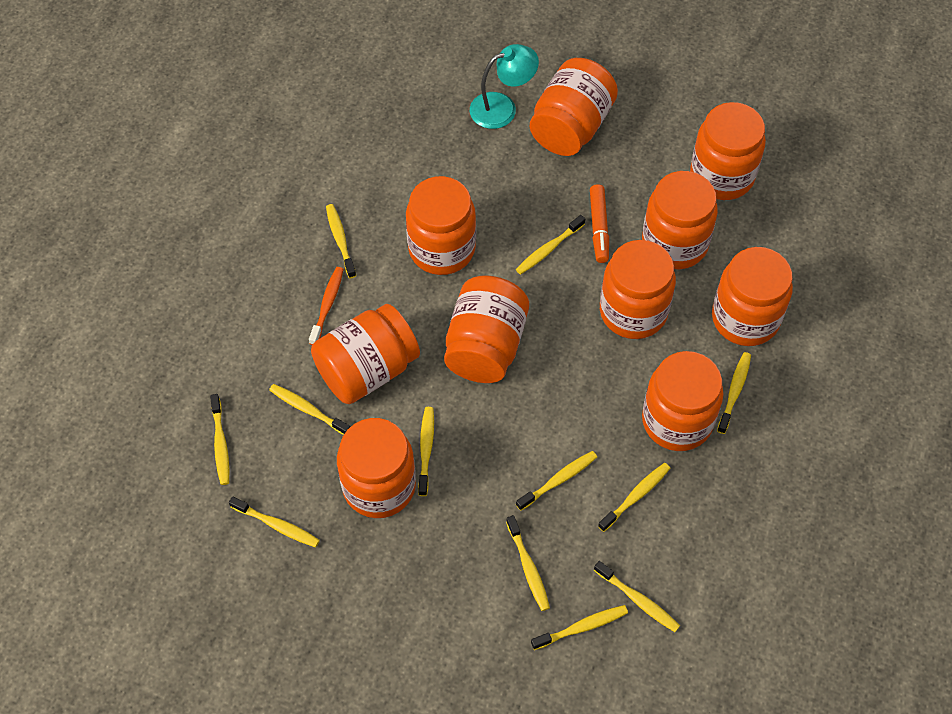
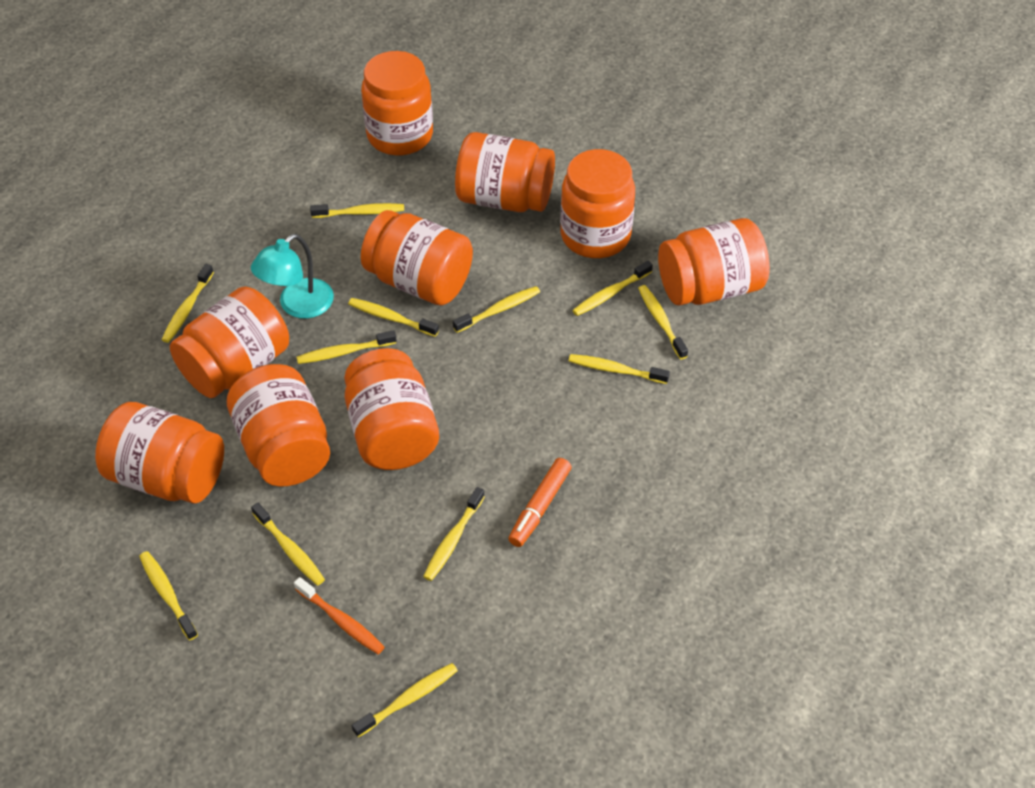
orange jar: 10 -> 9

